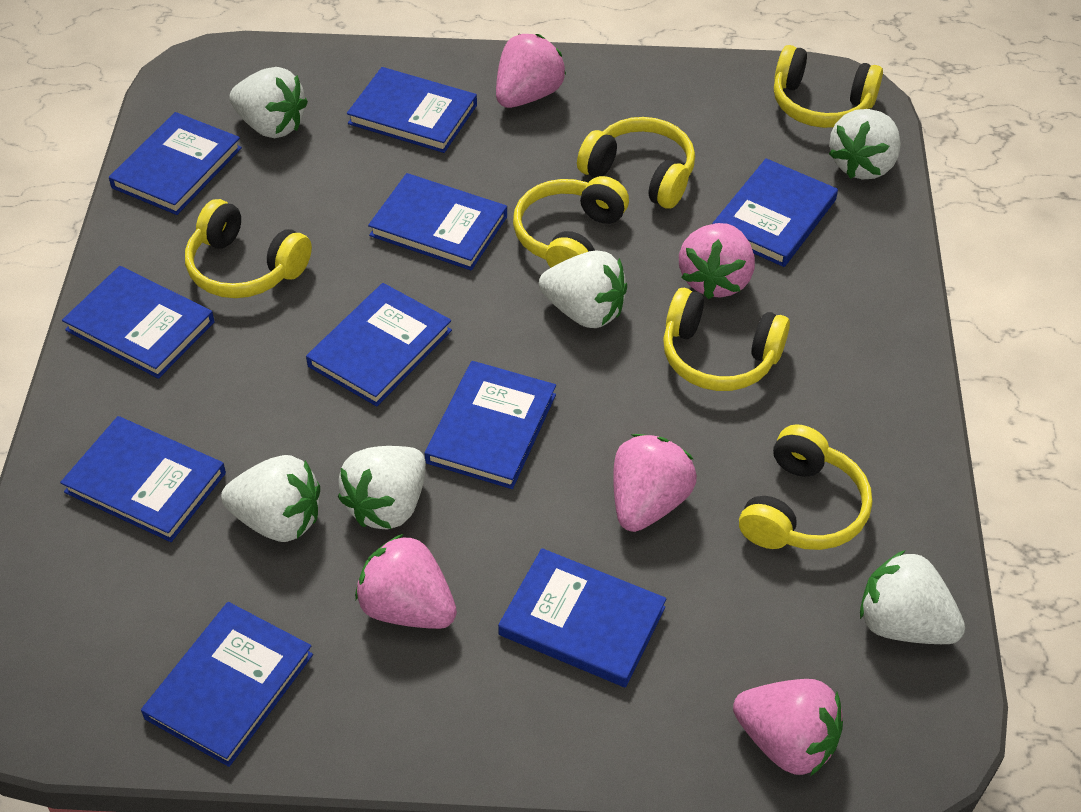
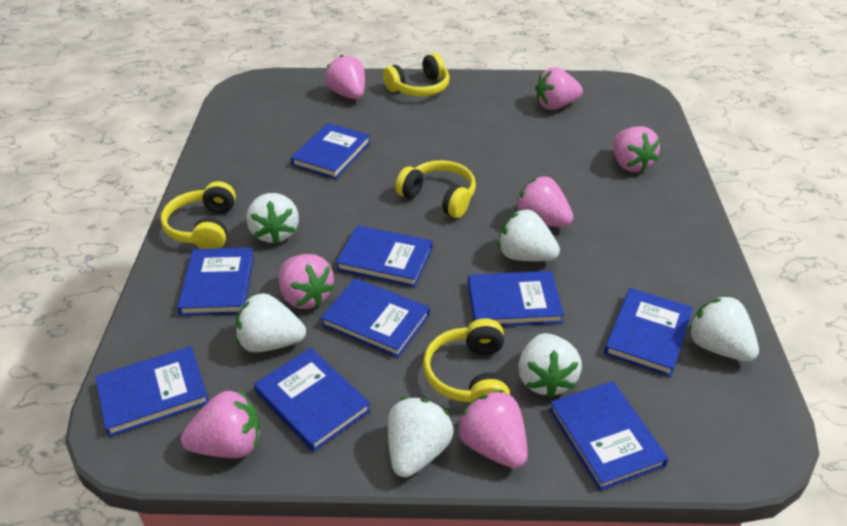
blue book: 10 -> 9
pink strawberry: 5 -> 7
yellow headphones: 6 -> 4

